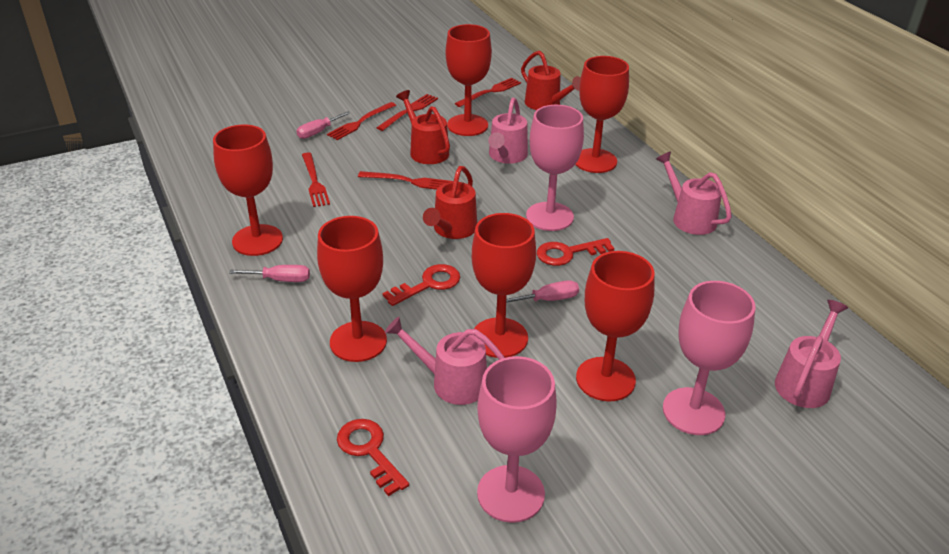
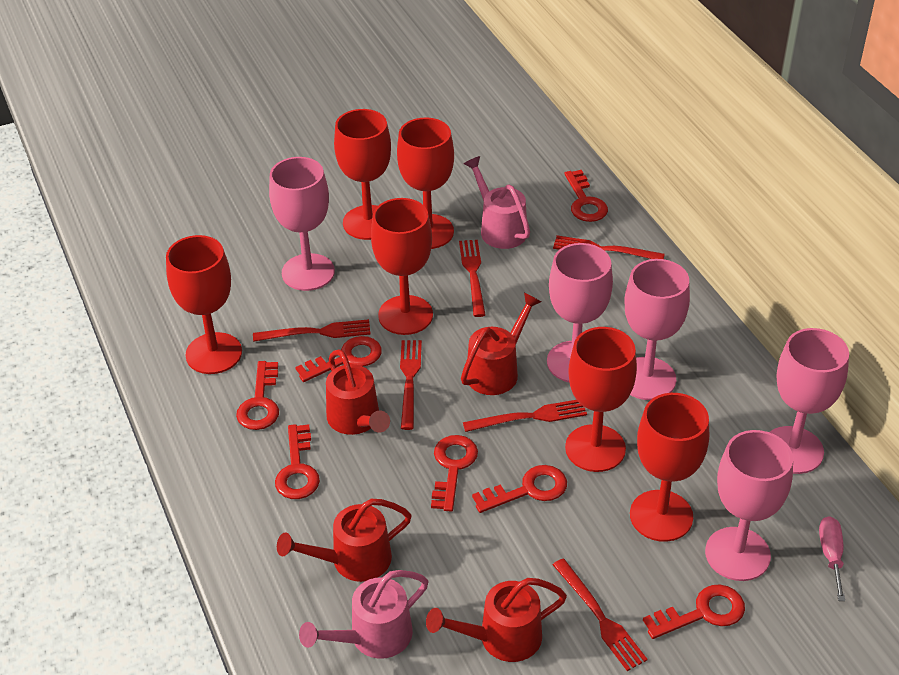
pink goblet: 3 -> 5
pink screwdriver: 3 -> 1
pink watering can: 4 -> 2
red fork: 5 -> 6
red key: 3 -> 7
red watering can: 3 -> 4

